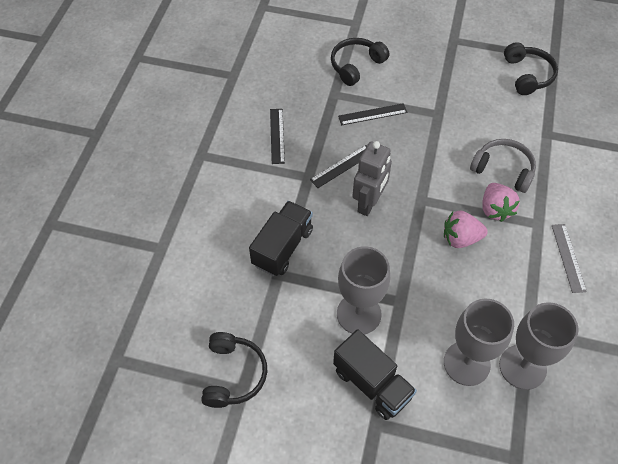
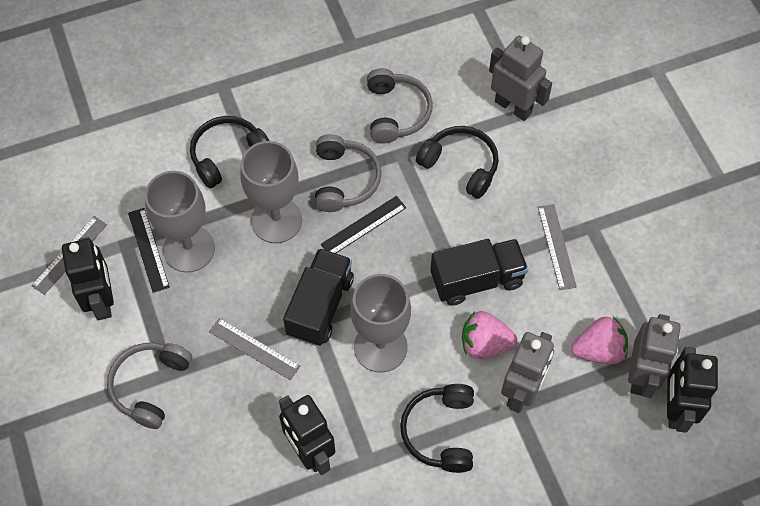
black robot: 0 -> 3
black ruler: 3 -> 2
grey headphones: 1 -> 3
grey robot: 1 -> 3
grey ruler: 1 -> 3

